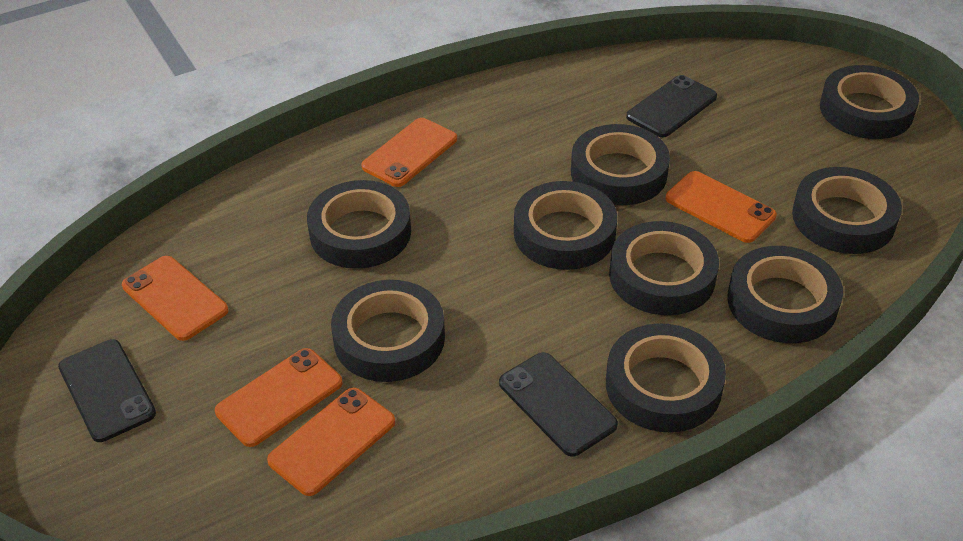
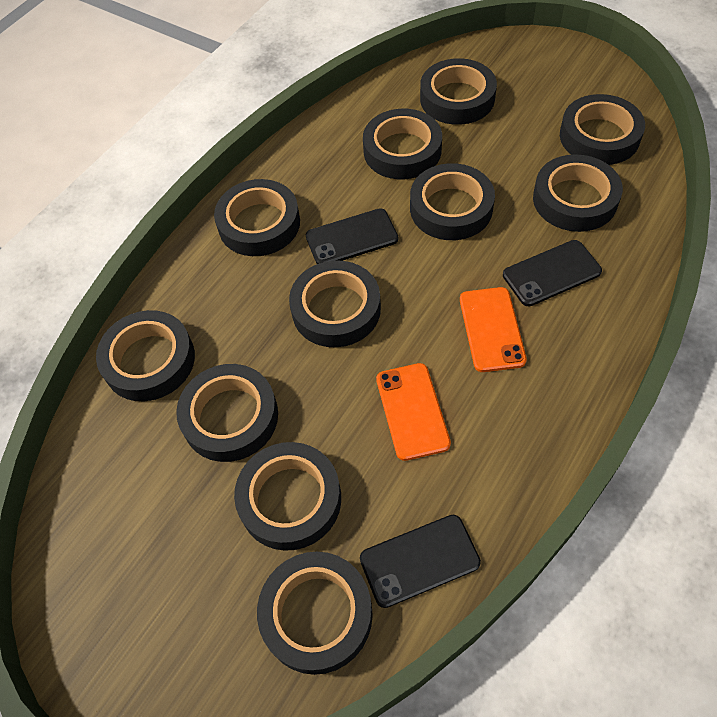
black tape: 9 -> 11
orange phone: 5 -> 2

